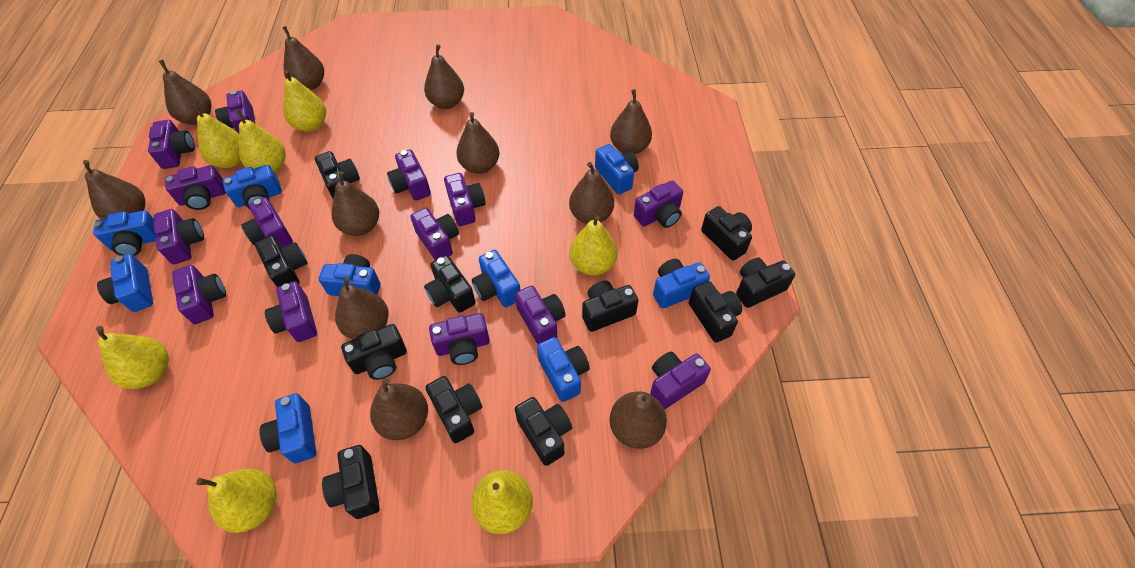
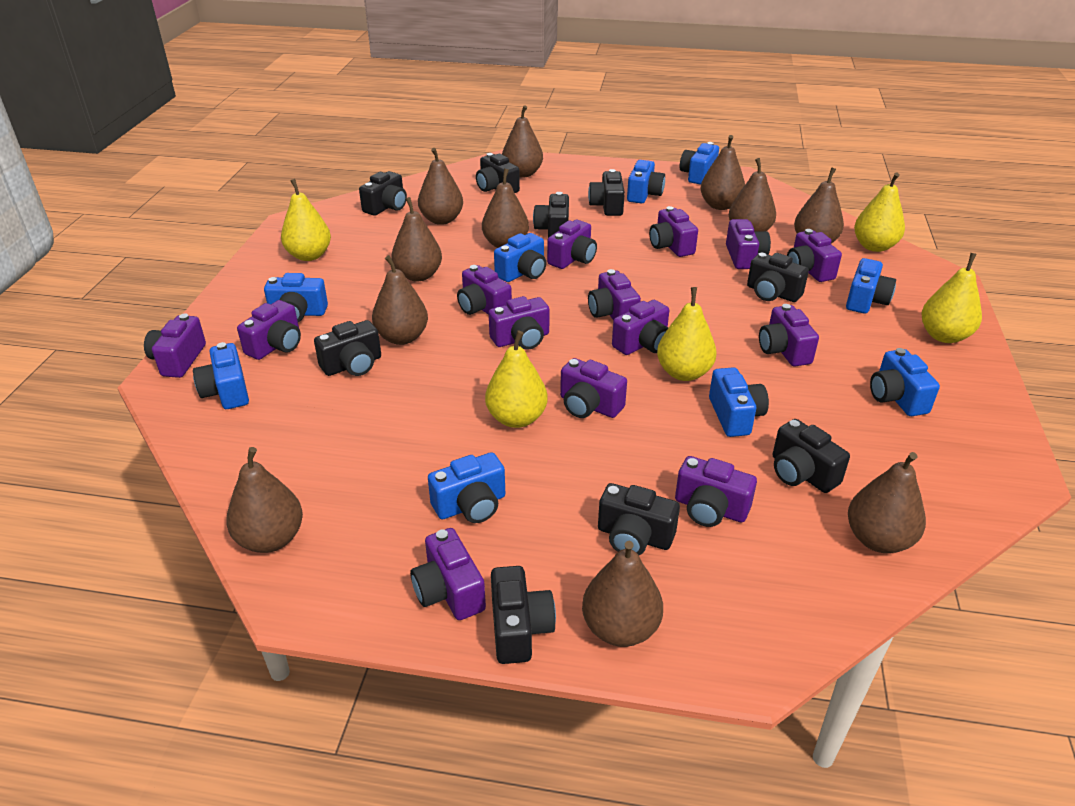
black camera: 11 -> 9
yellow pear: 7 -> 5

